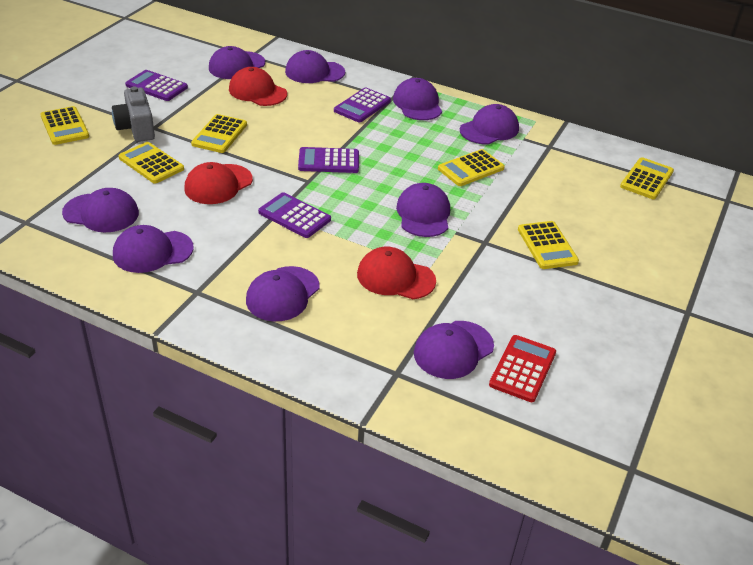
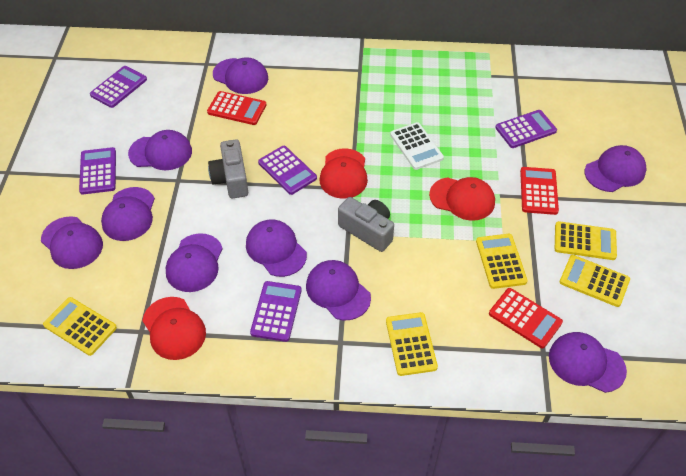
grey camera: 1 -> 2
purple calculator: 4 -> 5
red calculator: 1 -> 3
white calculator: 0 -> 1
yellow calculator: 6 -> 5

